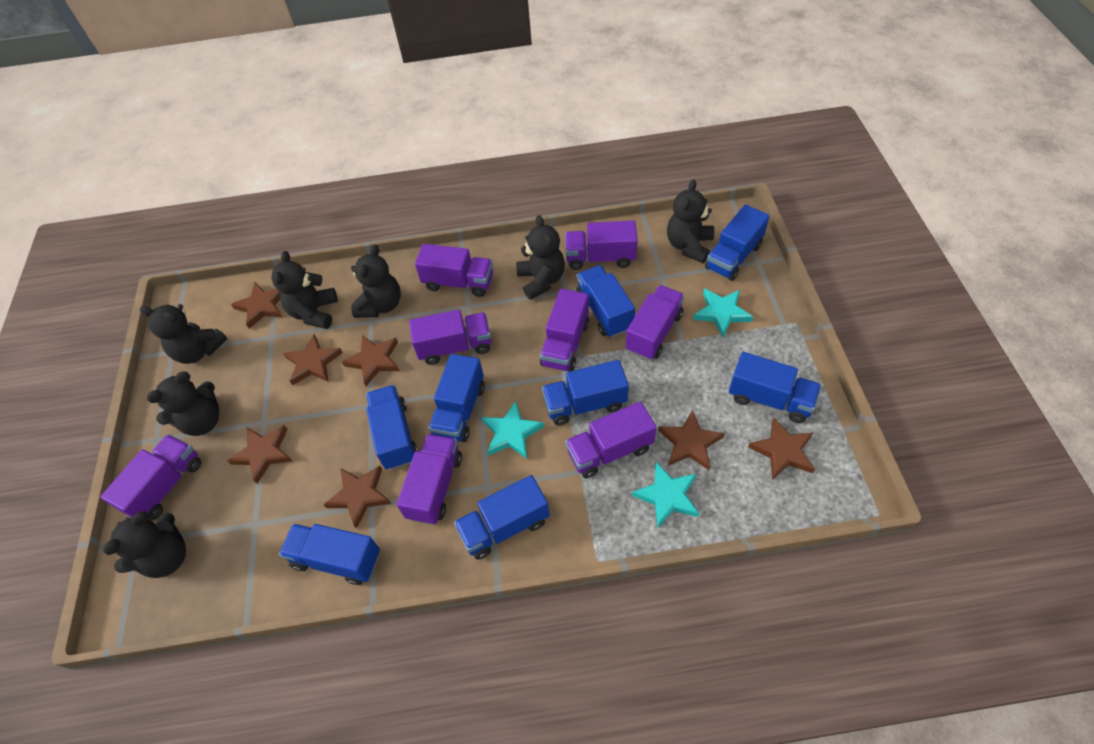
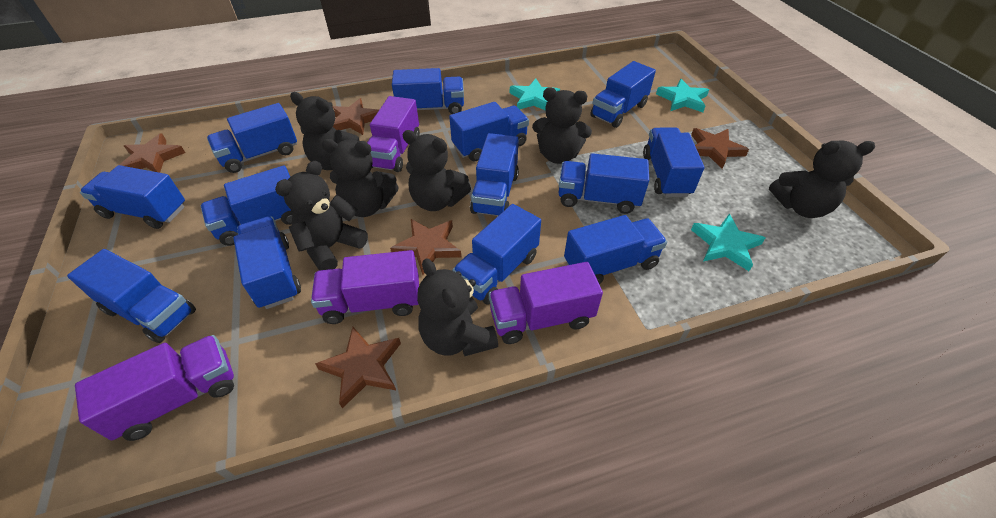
blue truck: 8 -> 13
brown star: 7 -> 5
purple truck: 8 -> 4

